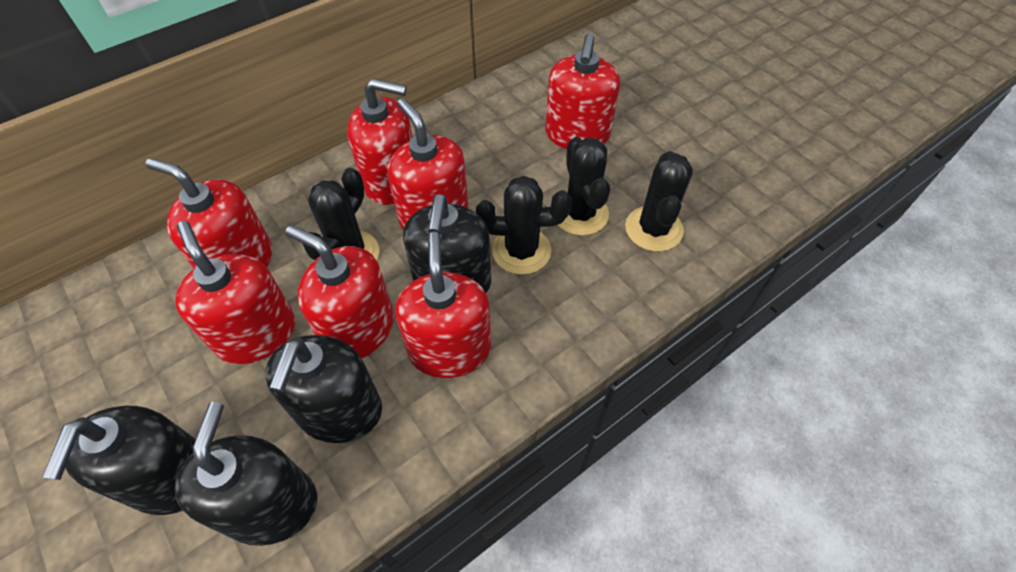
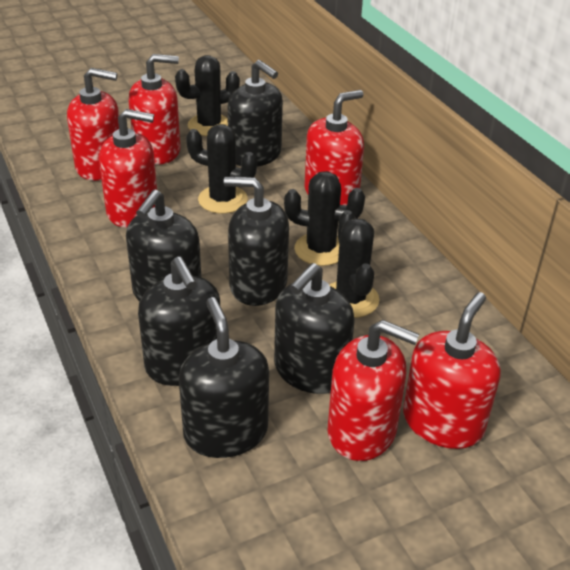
black soap dispenser: 4 -> 6
red soap dispenser: 7 -> 6

